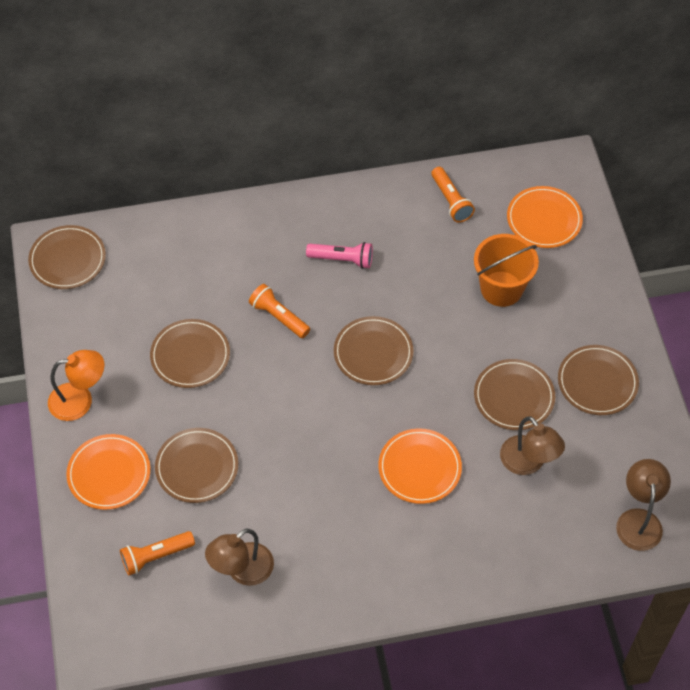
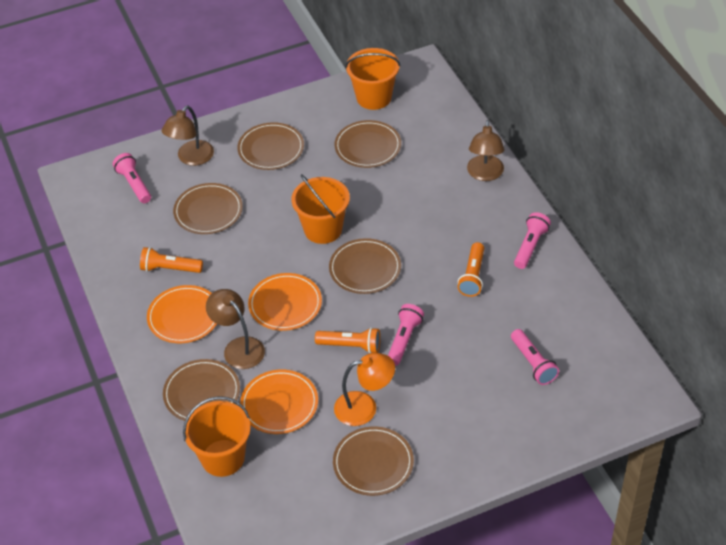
orange bucket: 1 -> 3
pink flashlight: 1 -> 4

